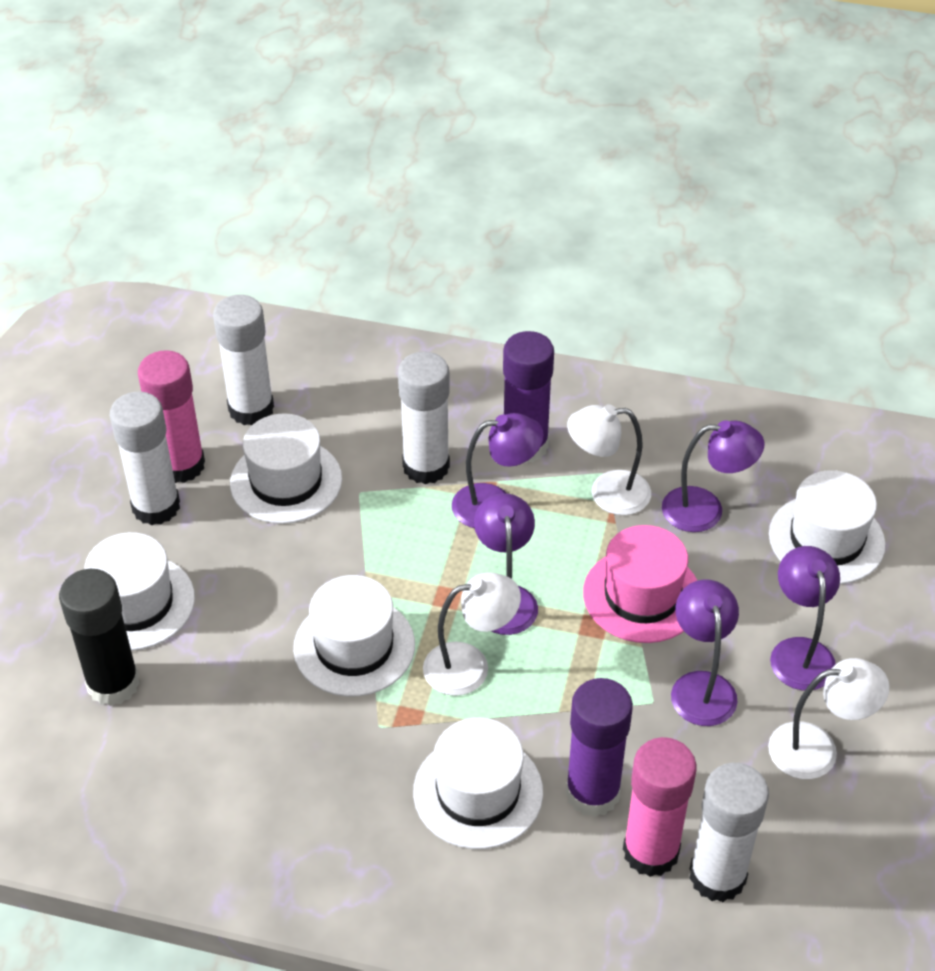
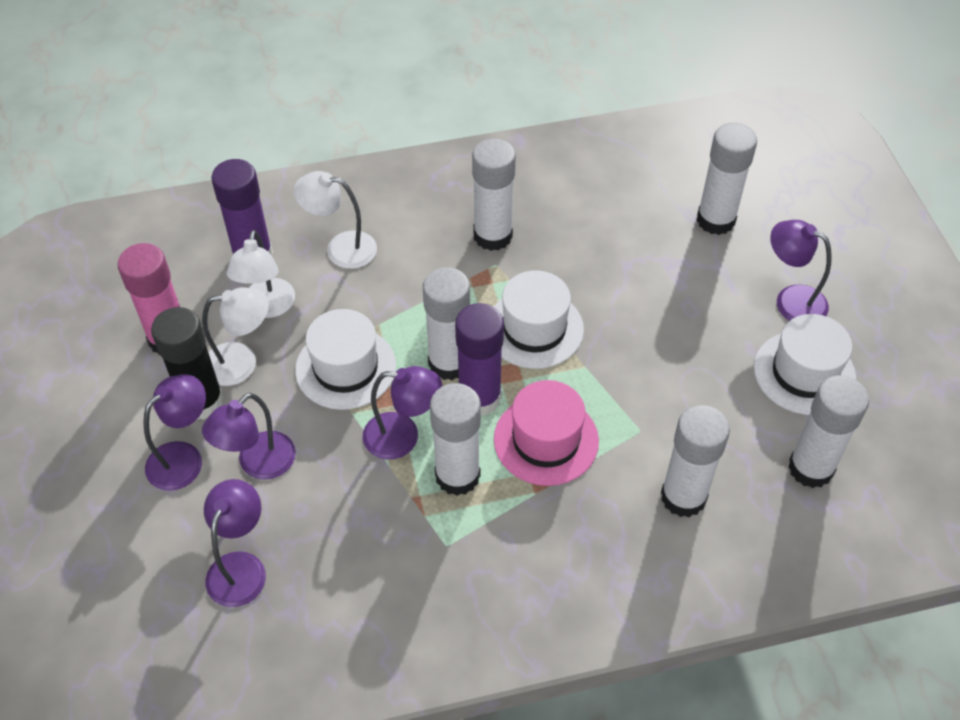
pink glue stick: 2 -> 1
white glue stick: 4 -> 6
white hat: 5 -> 3

